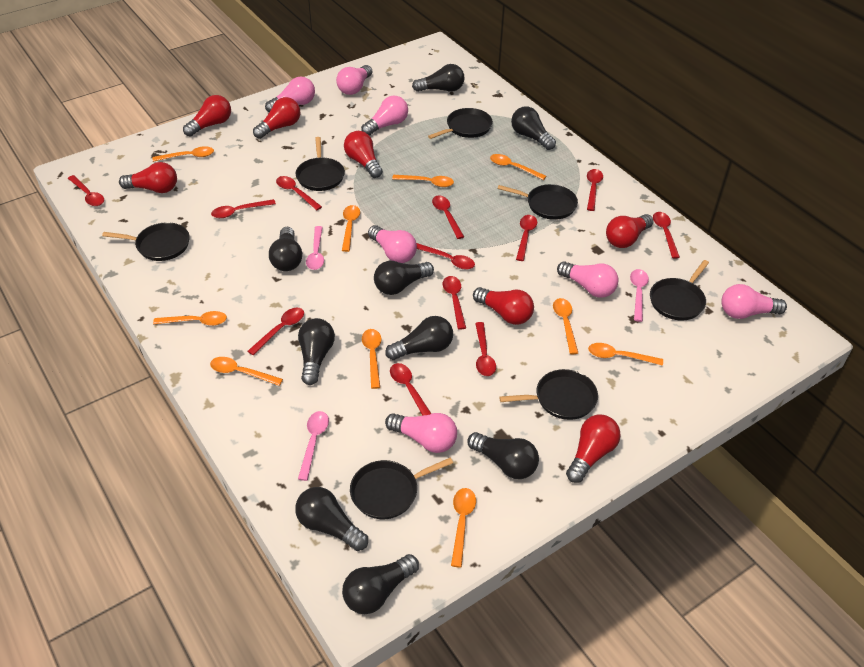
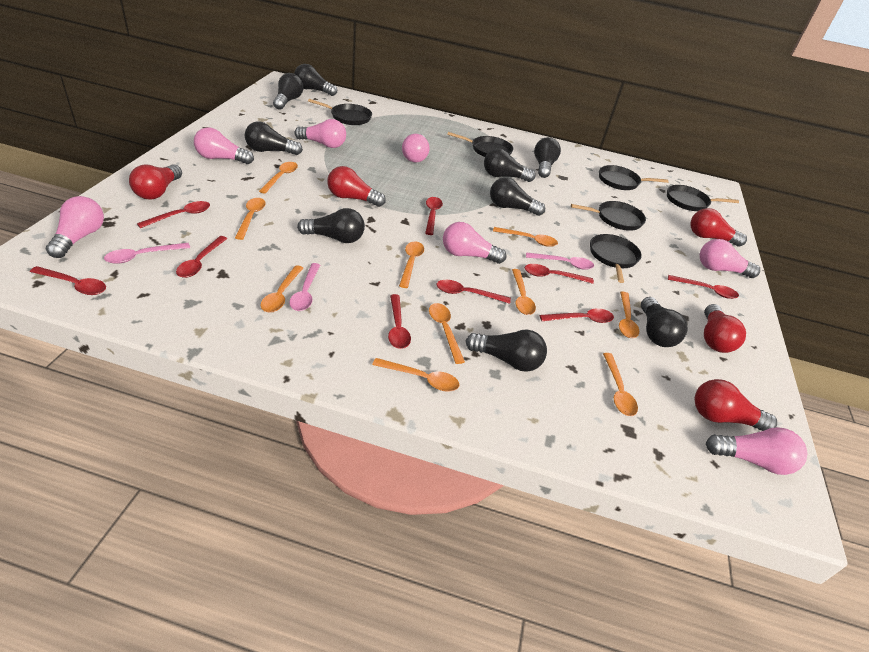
black pan: 7 -> 6
red light bulb: 7 -> 5
red spoon: 12 -> 9

